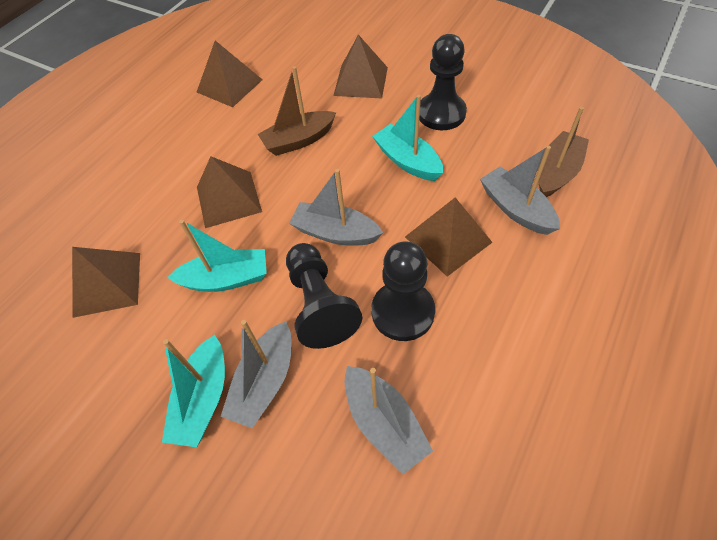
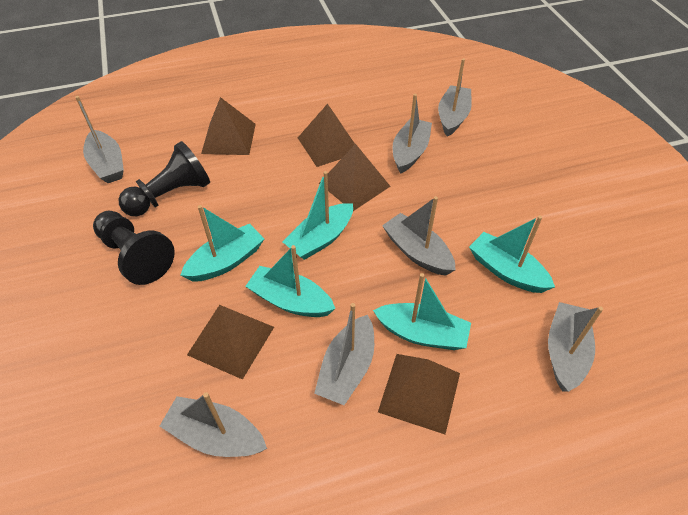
black pawn: 3 -> 2
brown boat: 2 -> 0
grey boat: 4 -> 7
turquoise boat: 3 -> 5

